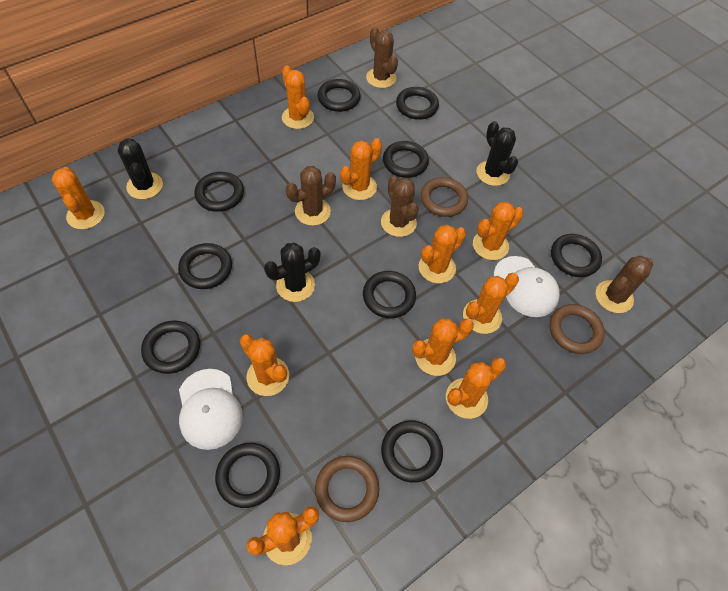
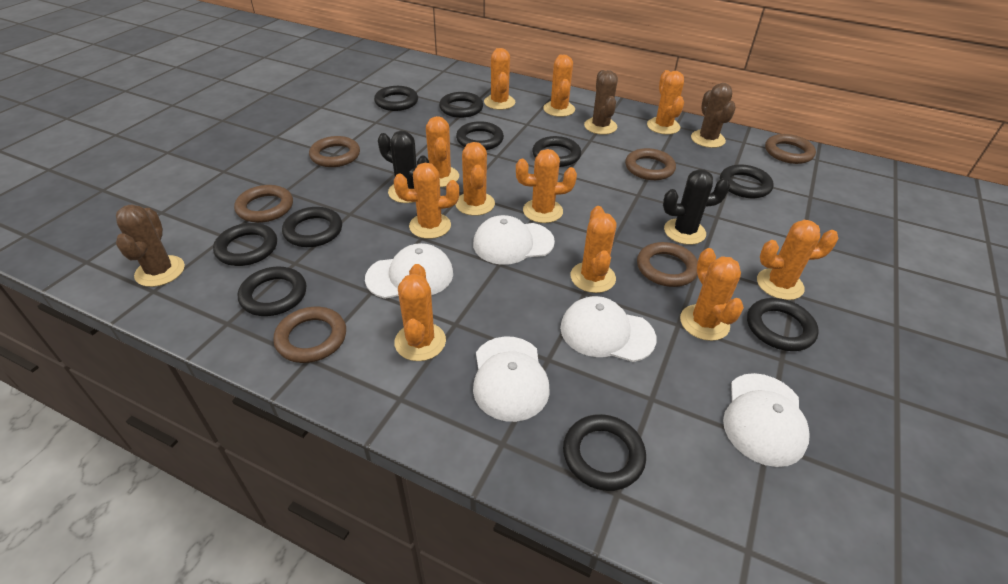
black cactus: 3 -> 2
brown cactus: 4 -> 3
brown ring: 3 -> 6
orange cactus: 10 -> 11
white cap: 2 -> 5

